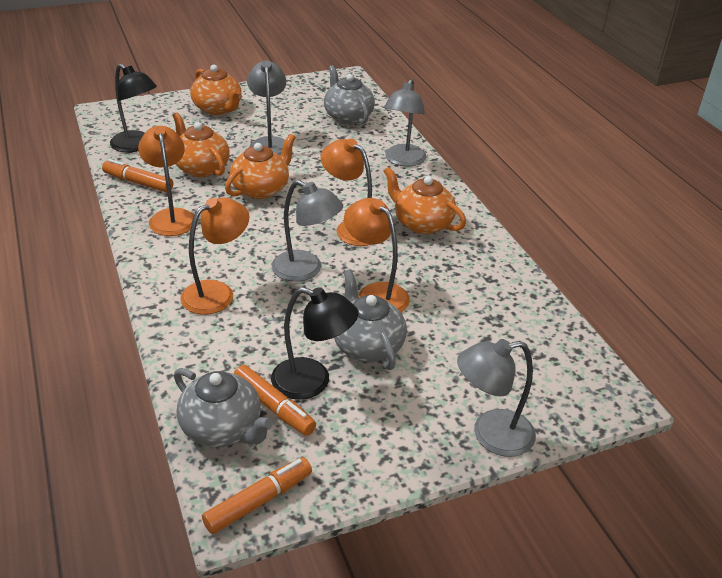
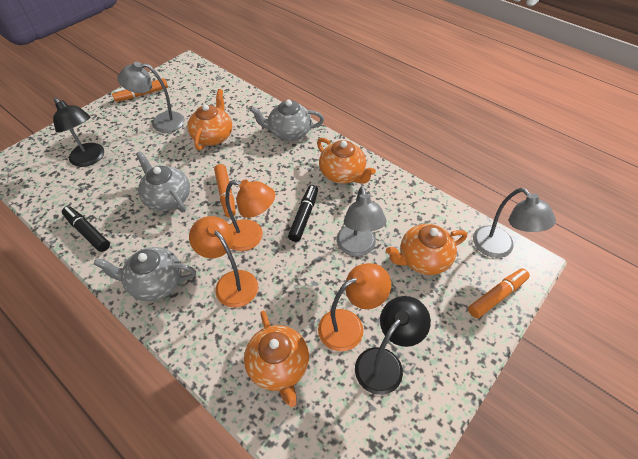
black marker: 0 -> 2
grey lamp: 4 -> 3
orange lamp: 4 -> 3

